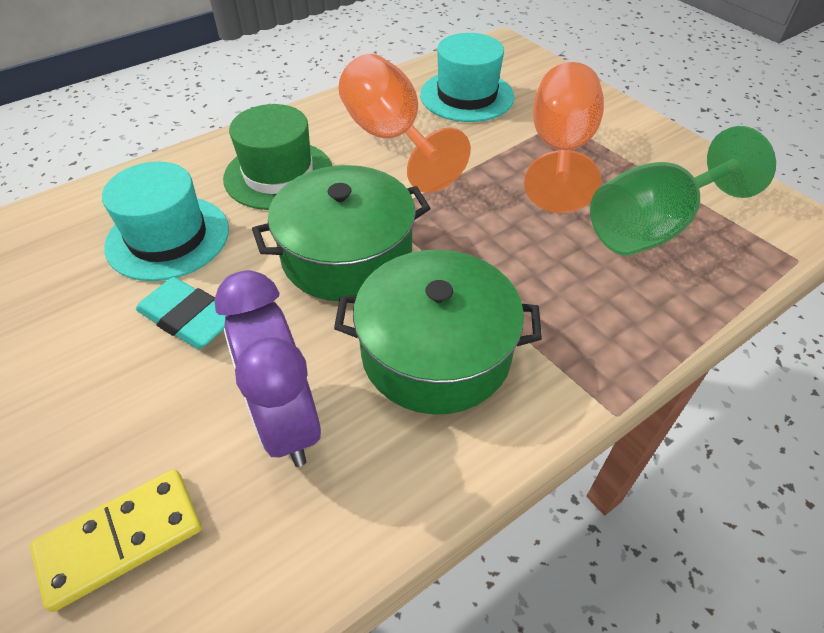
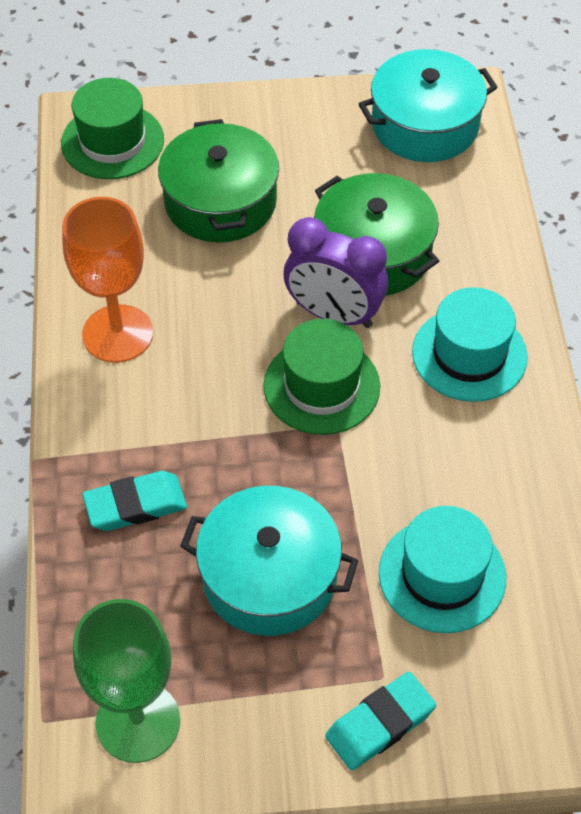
green hat: 1 -> 2
orange goblet: 2 -> 1
turquoise eraser: 1 -> 2
turquoise pot: 0 -> 2
yellow domino: 1 -> 0

